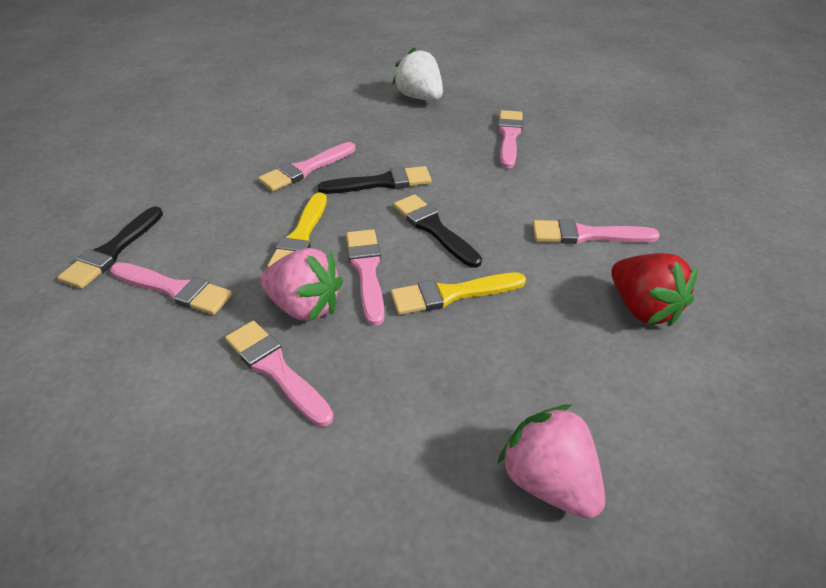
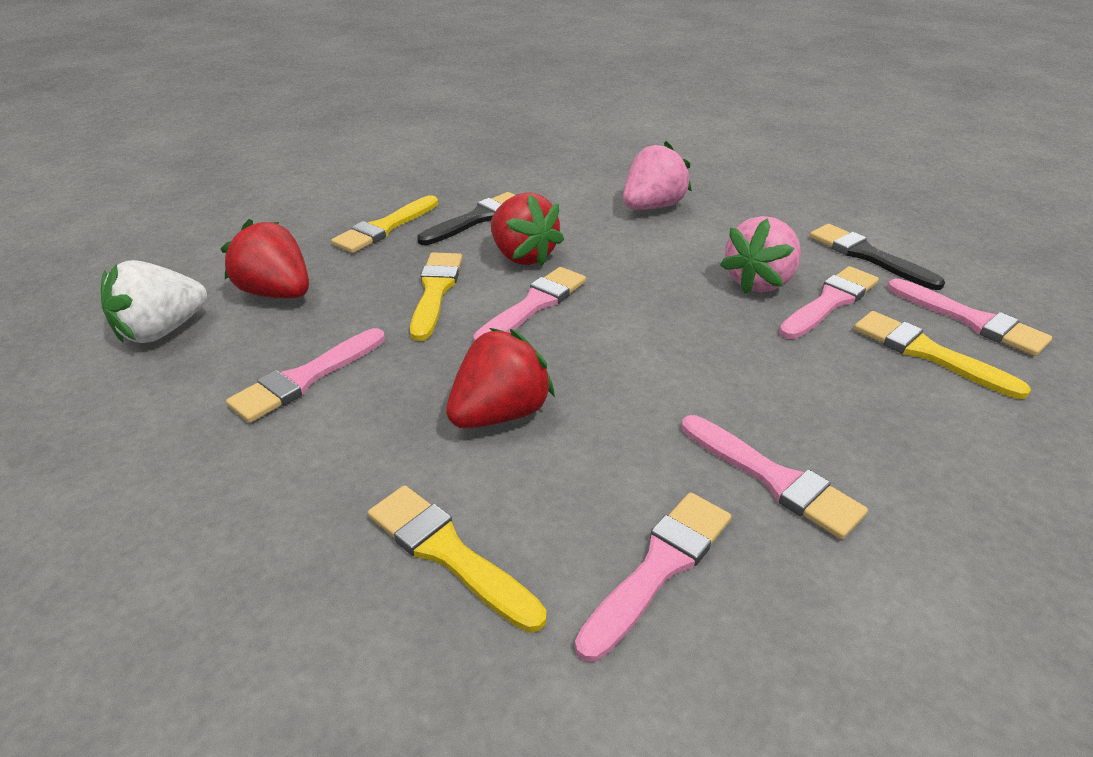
black brush: 3 -> 2
red strawberry: 1 -> 3
yellow brush: 2 -> 4

